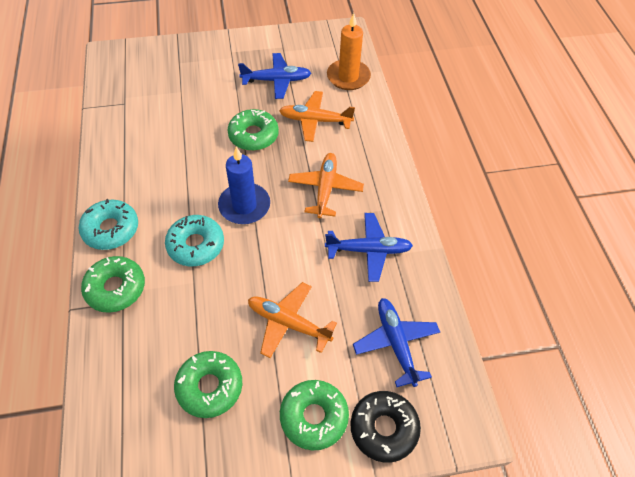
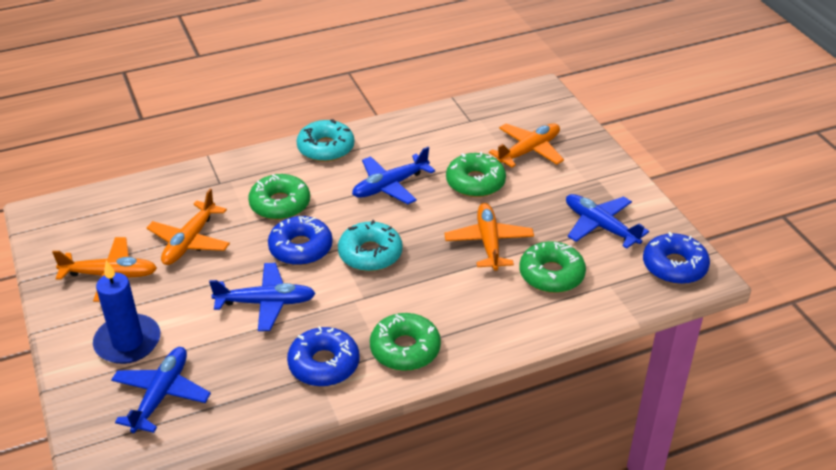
black donut: 1 -> 0
blue donut: 0 -> 3
blue plane: 3 -> 4
orange candle: 1 -> 0
orange plane: 3 -> 4

